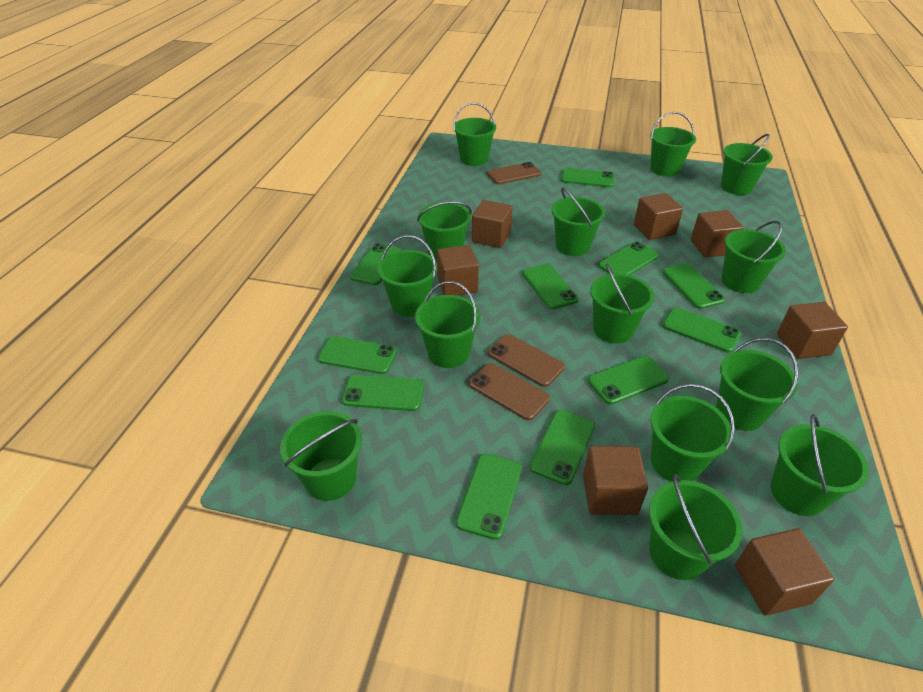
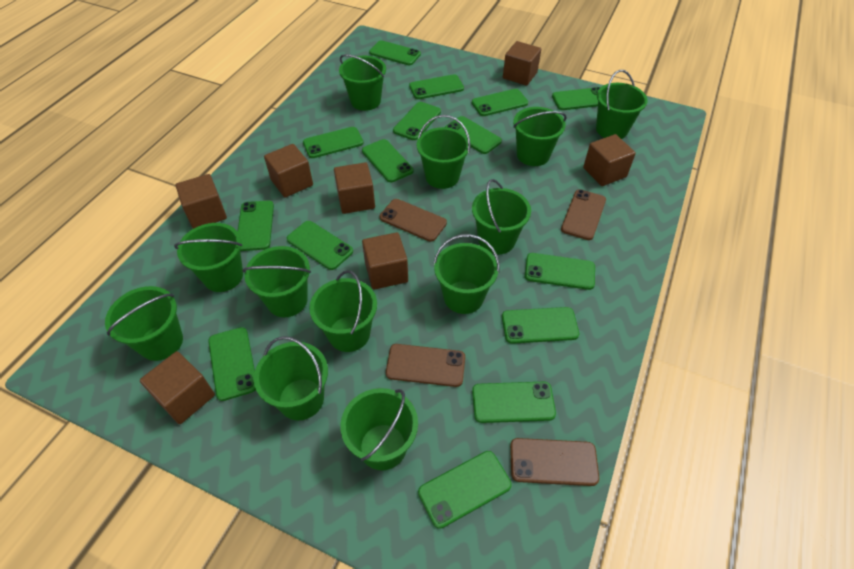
brown phone: 3 -> 4
green bucket: 14 -> 12
green phone: 11 -> 15

